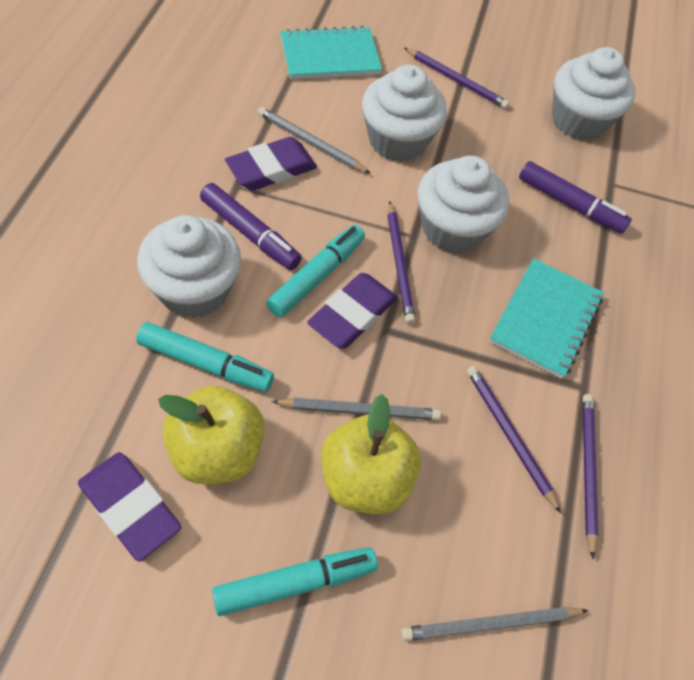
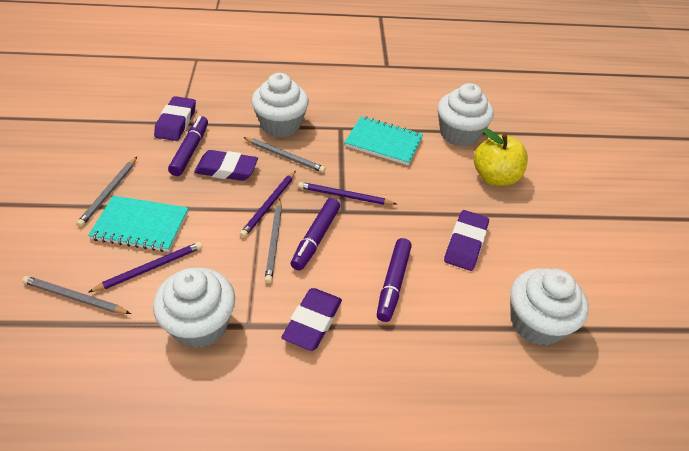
grey pencil: 3 -> 4
purple eraser: 3 -> 4
purple marker: 2 -> 3
purple pencil: 4 -> 3
turquoise marker: 3 -> 0
yellow apple: 2 -> 1

